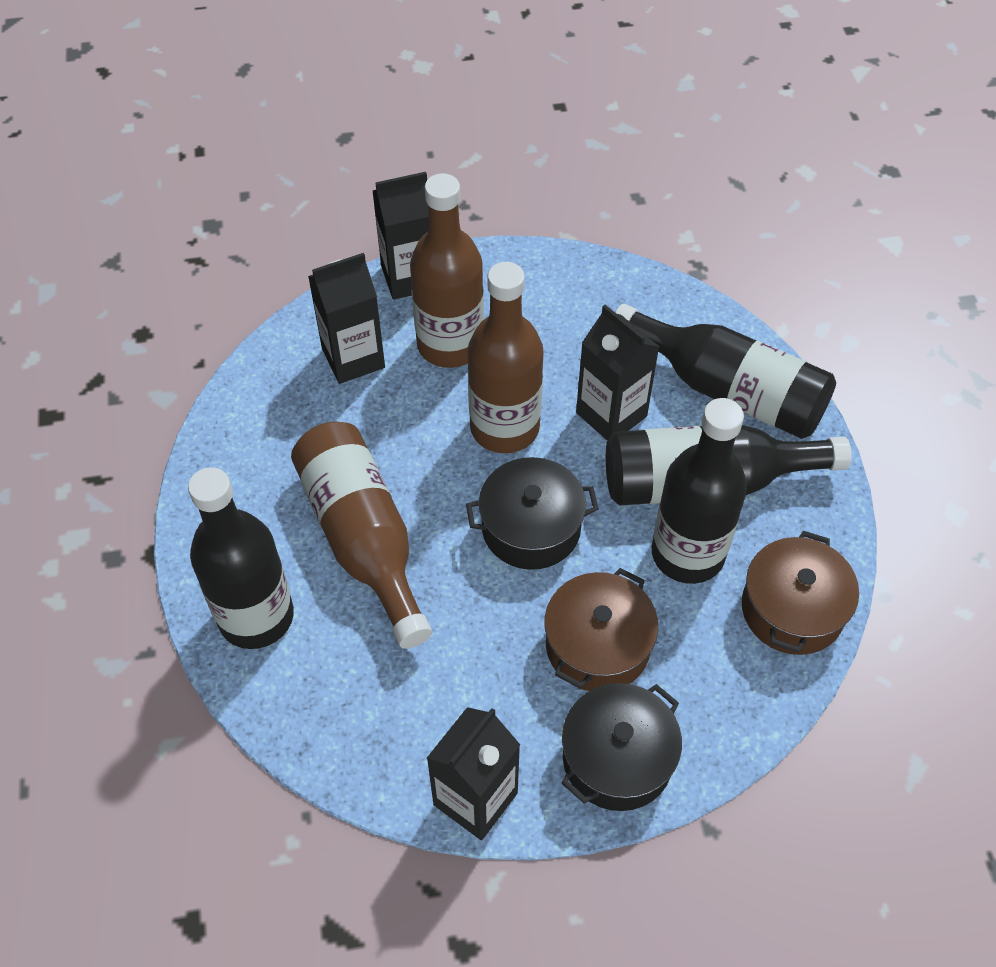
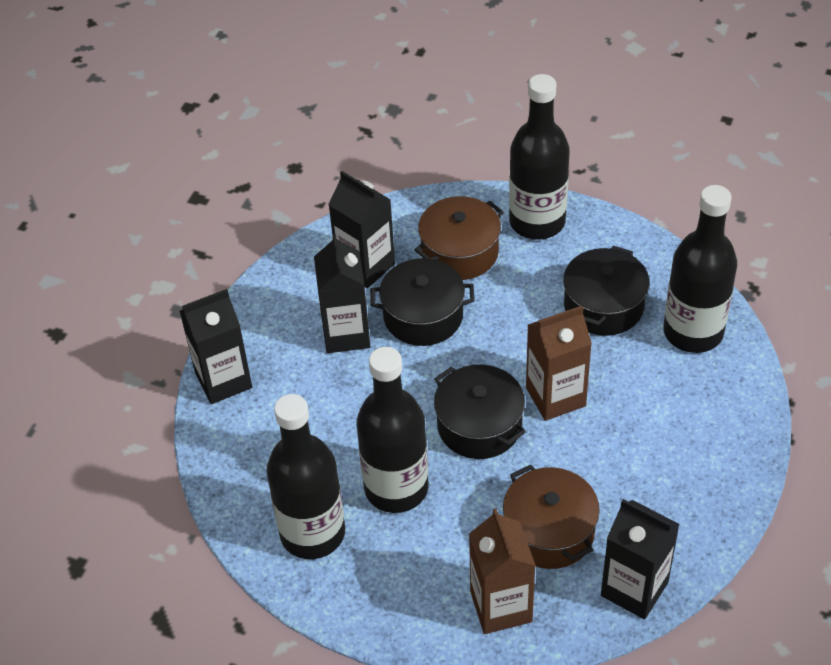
black pot: 2 -> 3
brown bottle: 3 -> 0
brown carton: 0 -> 2

